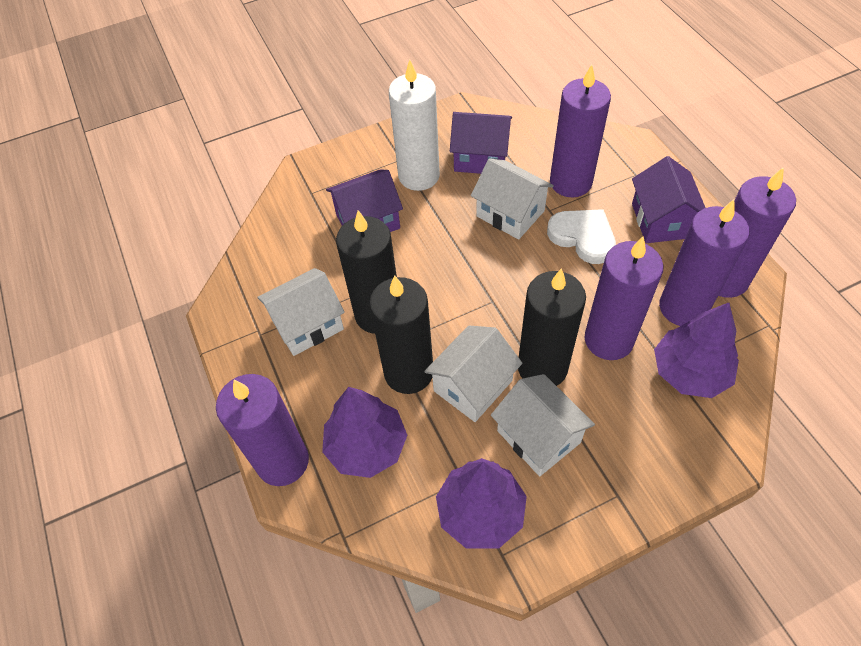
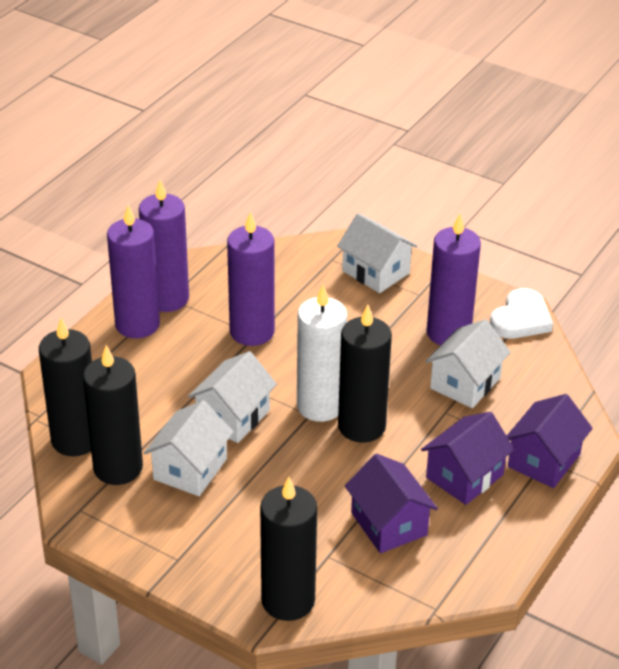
black candle: 3 -> 4
purple candle: 5 -> 4
purple tree: 3 -> 0

